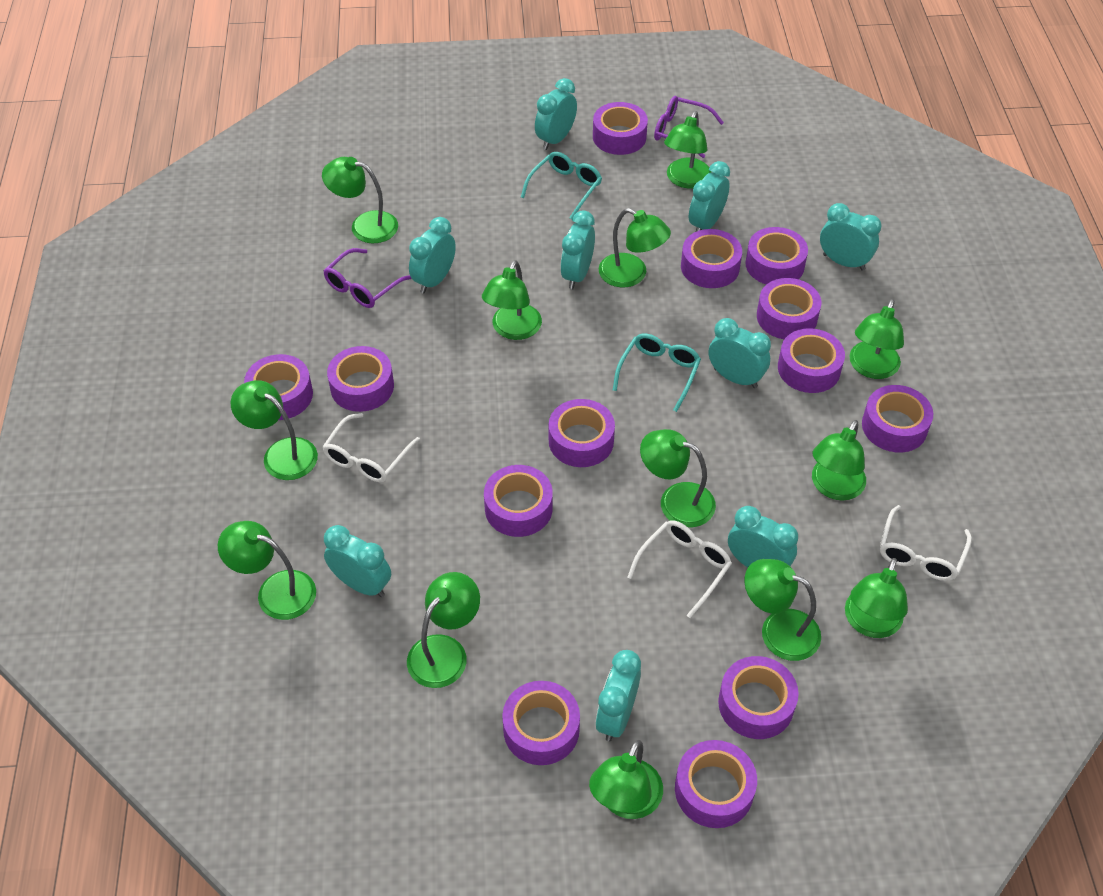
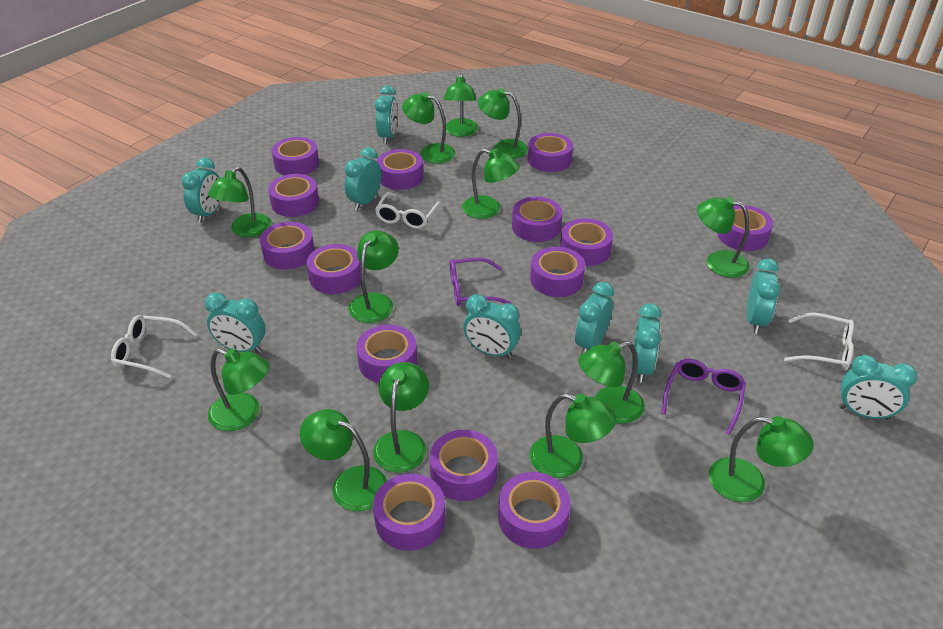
purple tape: 13 -> 14
turquoise glasses: 2 -> 0

